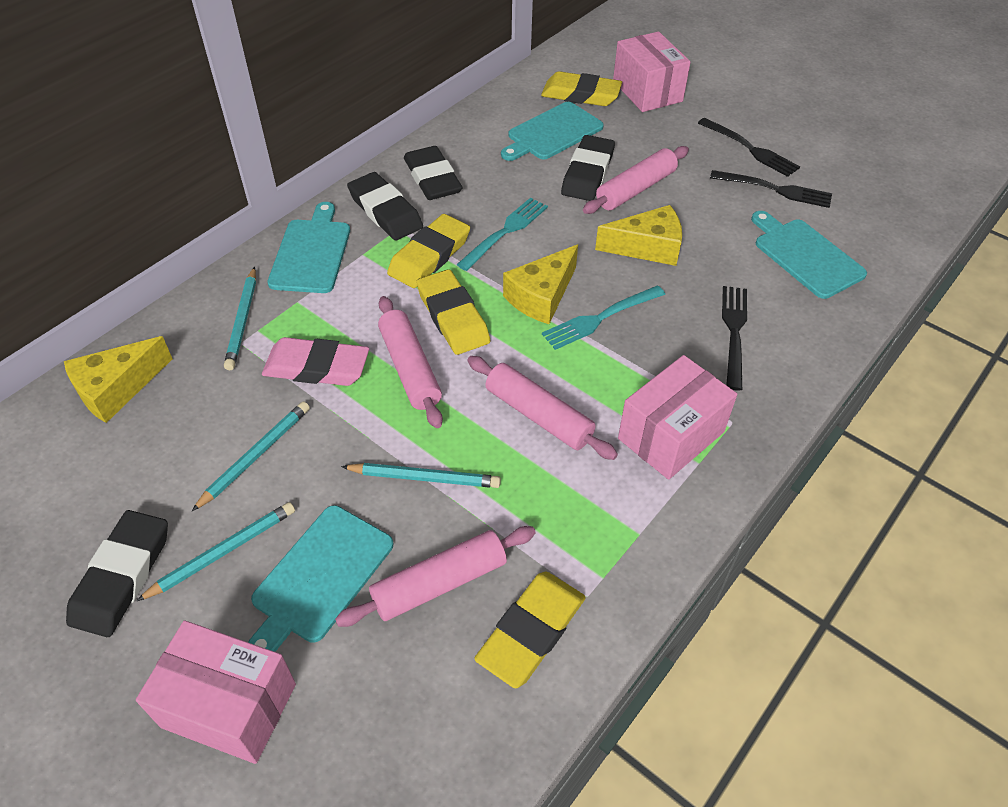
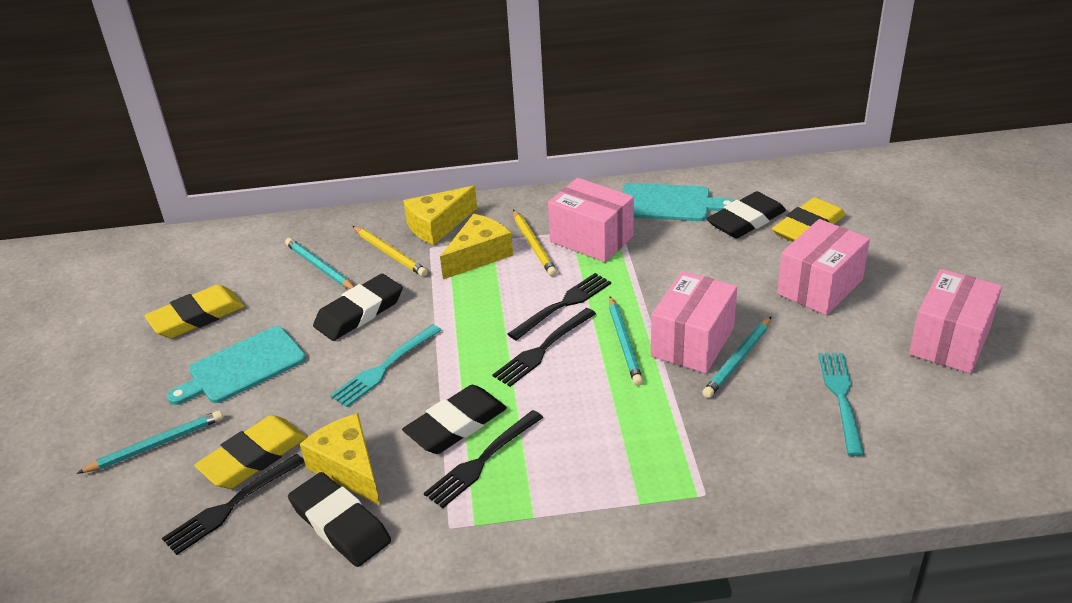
black fork: 3 -> 4
pink box: 3 -> 4
pink eraser: 1 -> 0
pink rolling pin: 4 -> 0
turquoise cutting board: 4 -> 2
yellow eraser: 4 -> 3
yellow pencil: 0 -> 2

